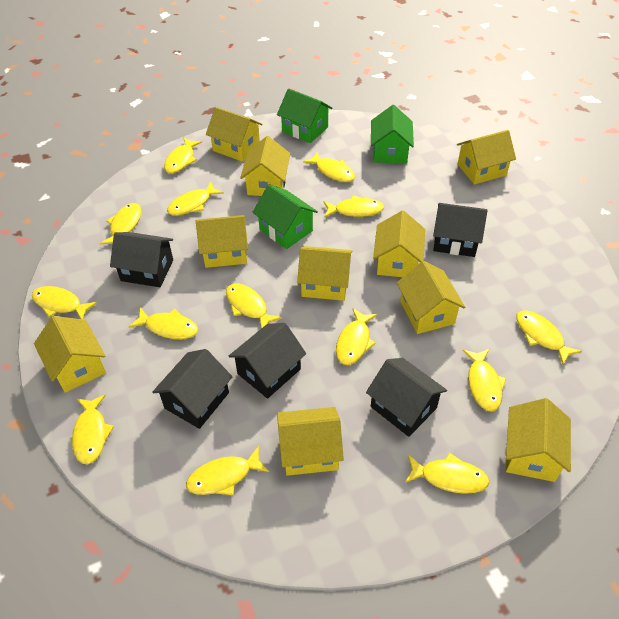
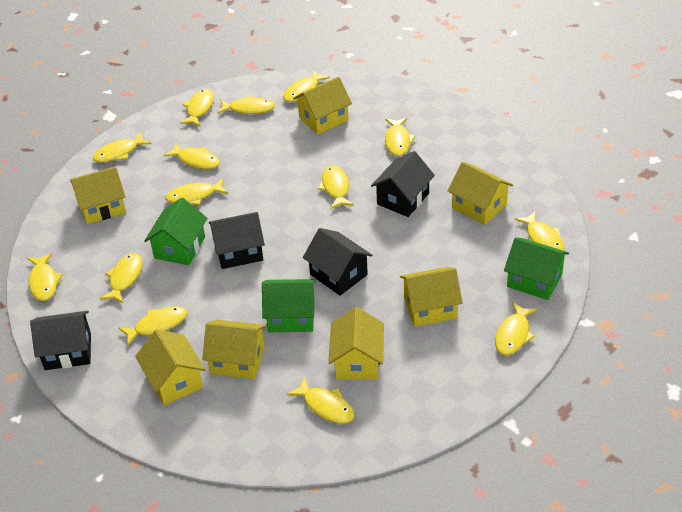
black house: 5 -> 4
yellow house: 10 -> 7

